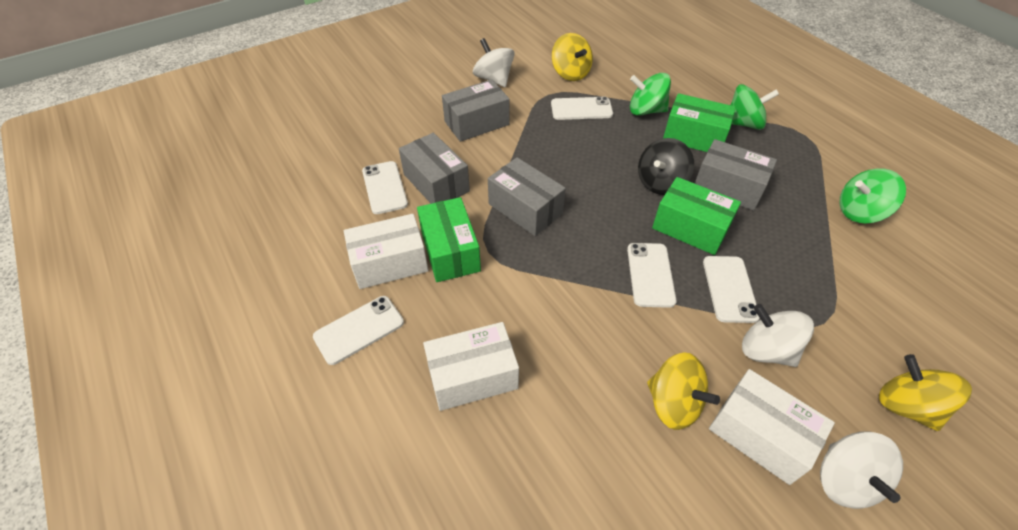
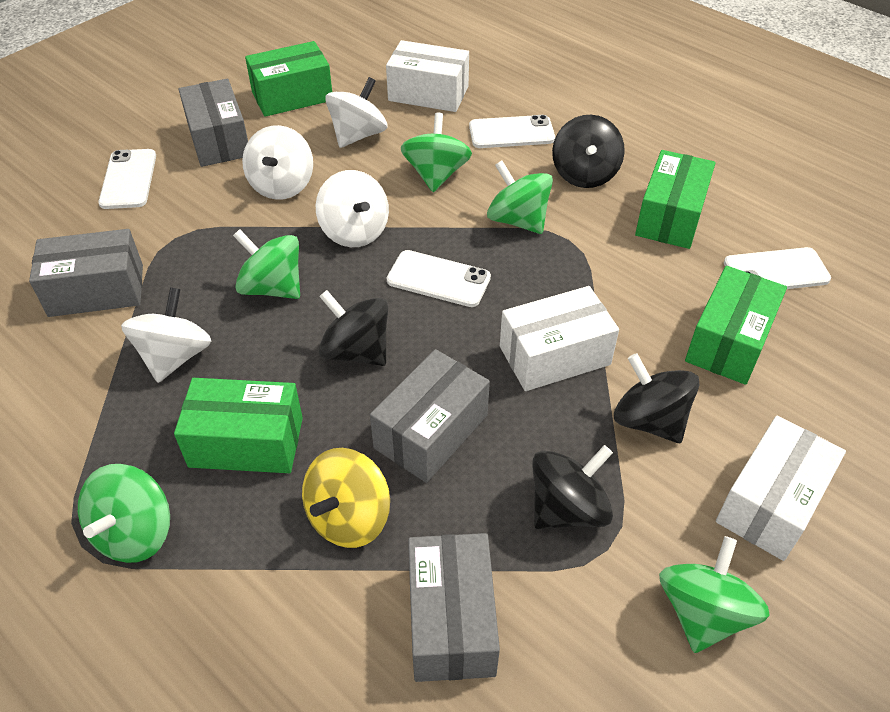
black spinning top: 1 -> 4
green box: 3 -> 4
green spinning top: 3 -> 5
white phone: 5 -> 4
white spinning top: 3 -> 4
yellow spinning top: 3 -> 1

